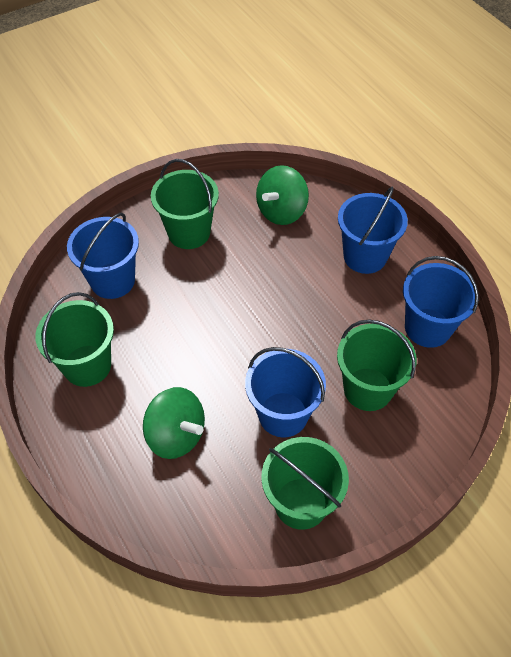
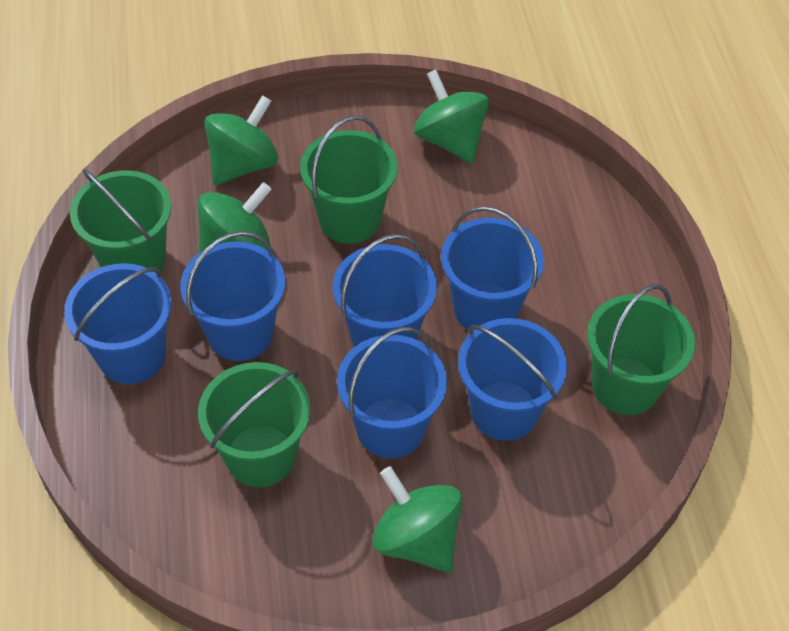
blue bucket: 4 -> 6
green spinning top: 2 -> 4

